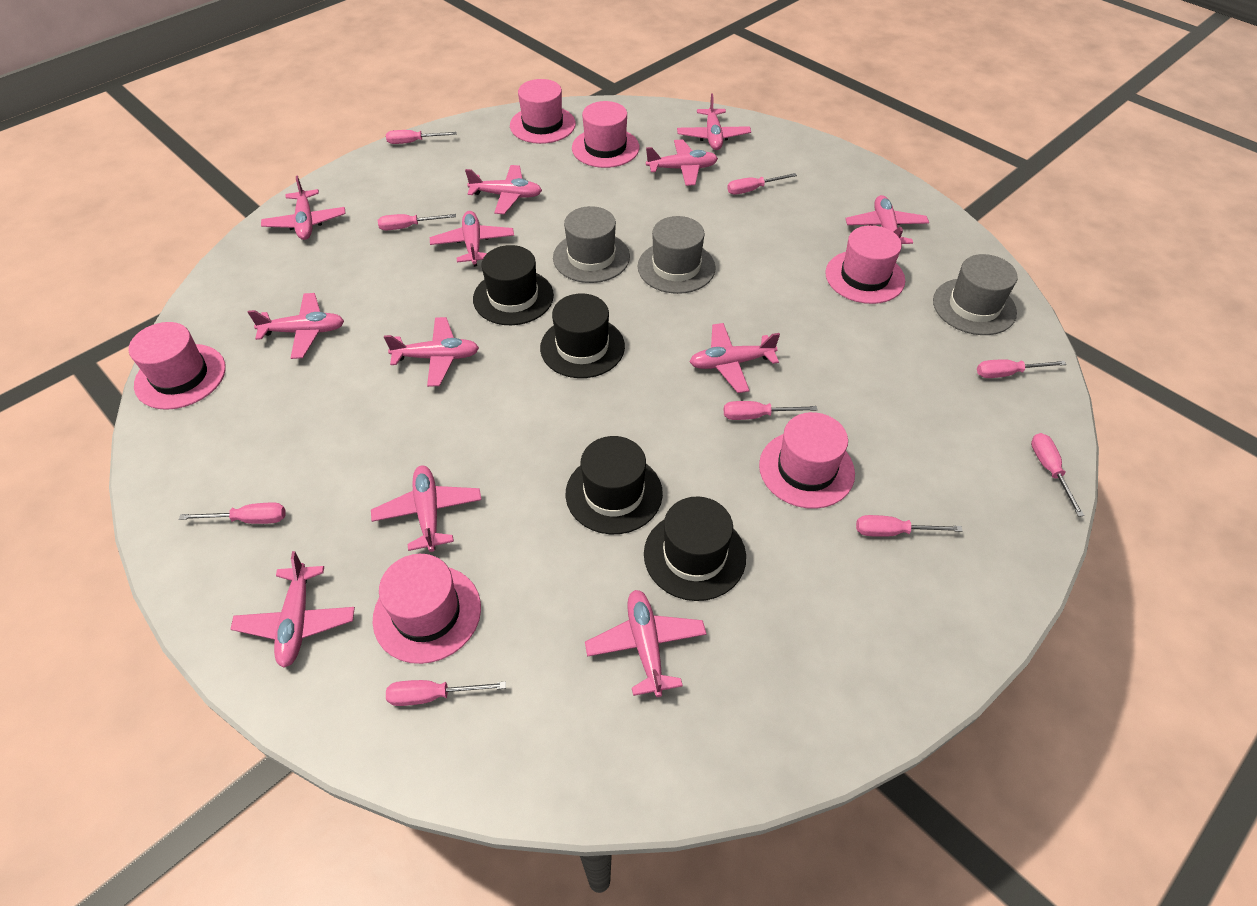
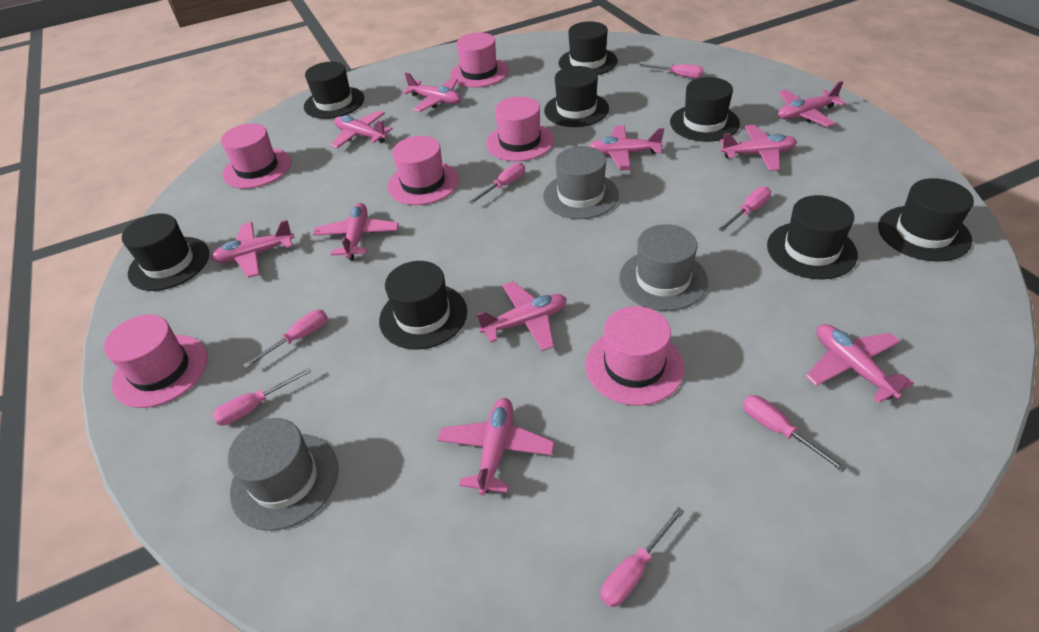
black hat: 4 -> 8
pink plane: 12 -> 10
pink screwdriver: 9 -> 7

